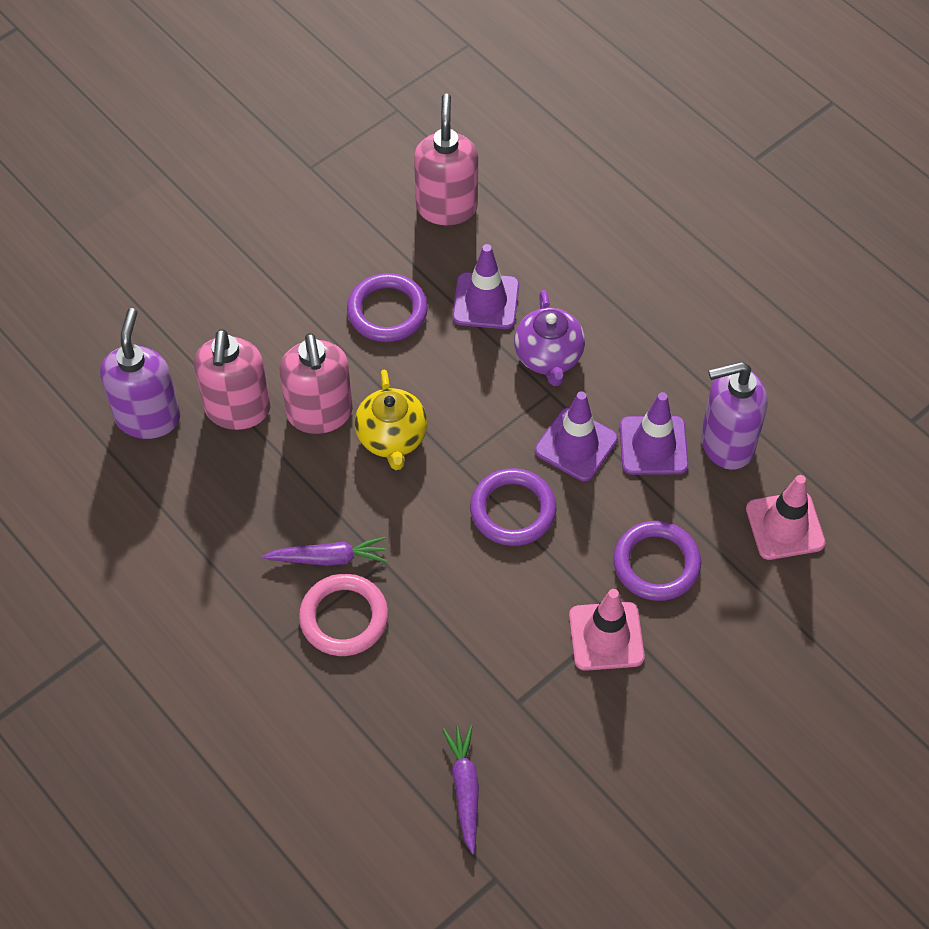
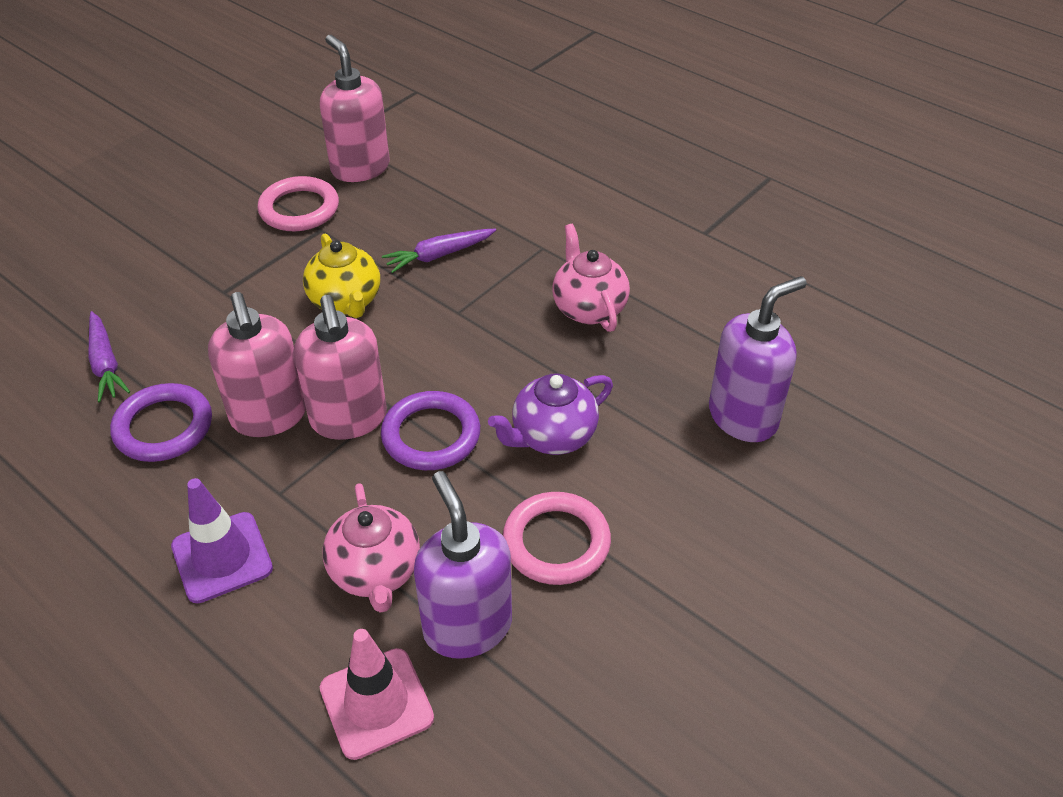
pink ring: 1 -> 2
pink teapot: 0 -> 2
pink traffic cone: 2 -> 1
purple ring: 3 -> 2
purple traffic cone: 3 -> 1

